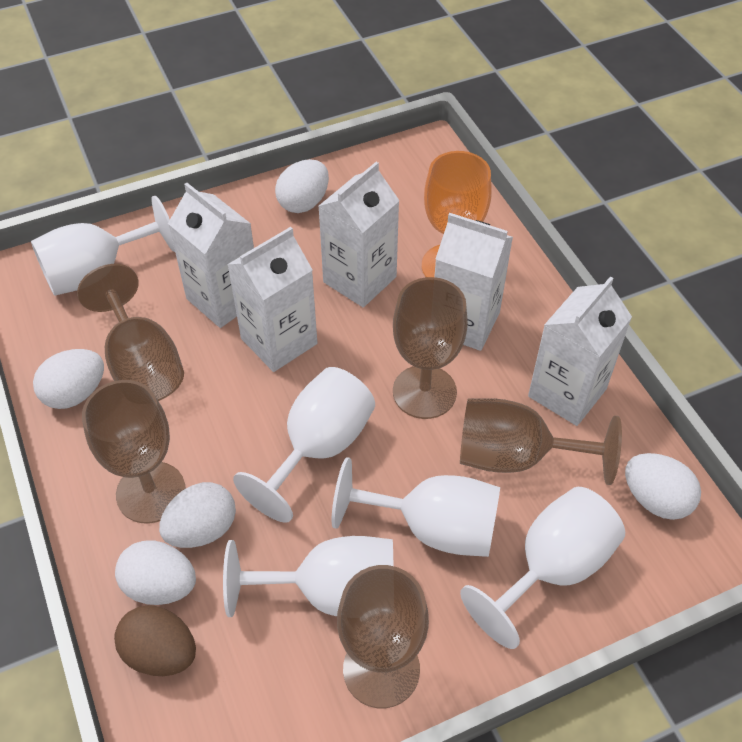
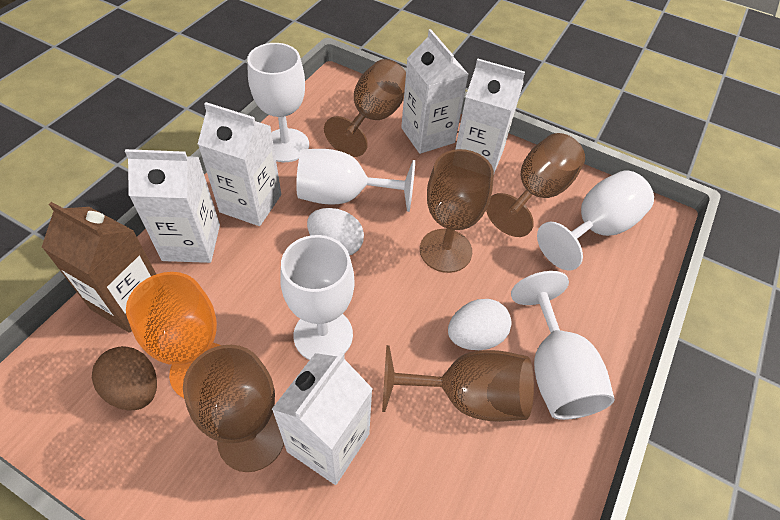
brown carton: 0 -> 1
white egg: 5 -> 2

